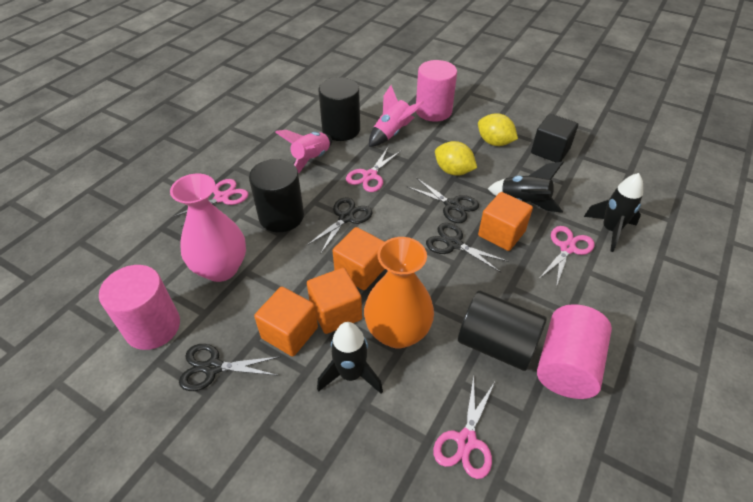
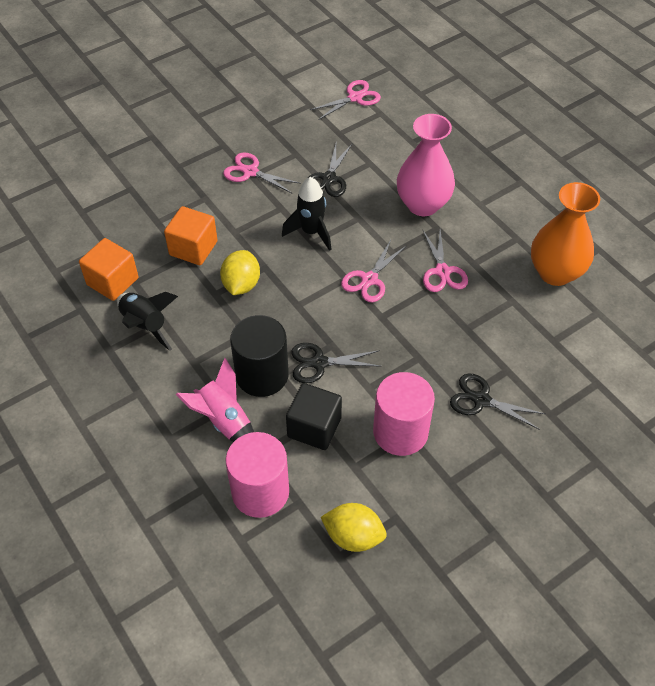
black cylinder: 3 -> 1
black rocket: 3 -> 2
black scissors: 4 -> 3
orange cube: 4 -> 2
pink cylinder: 3 -> 2
pink rocket: 2 -> 1

